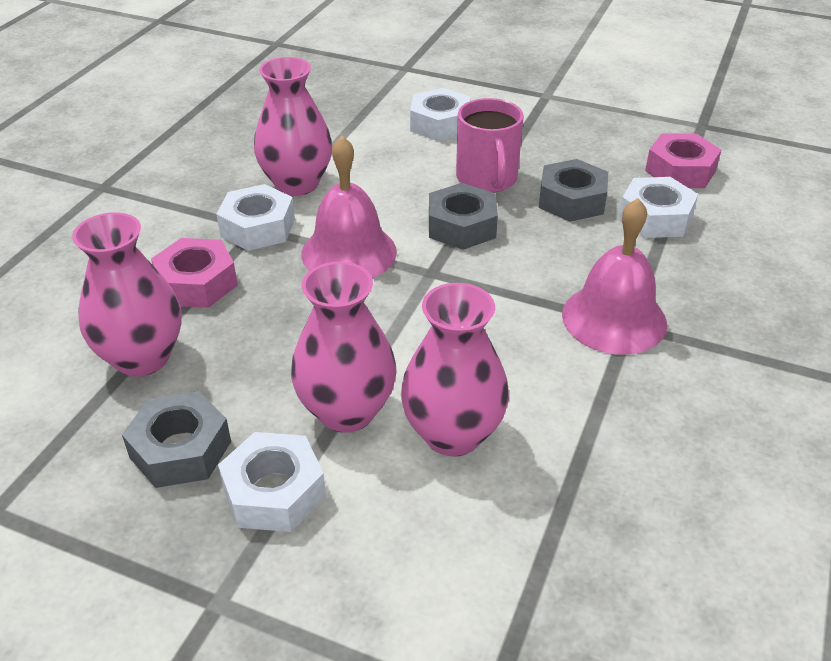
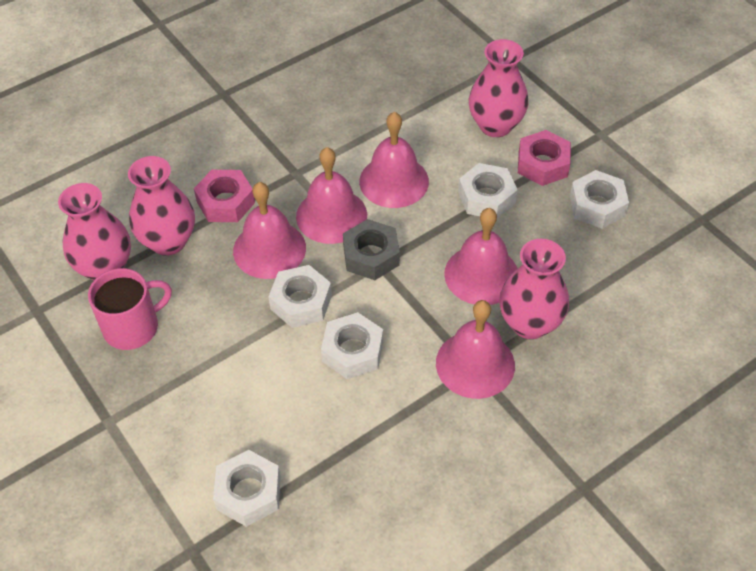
grey nut: 3 -> 1
pink bell: 2 -> 5
white nut: 4 -> 5

